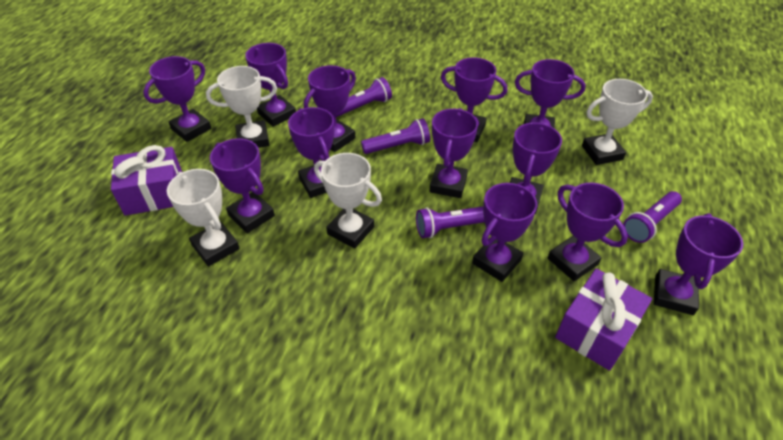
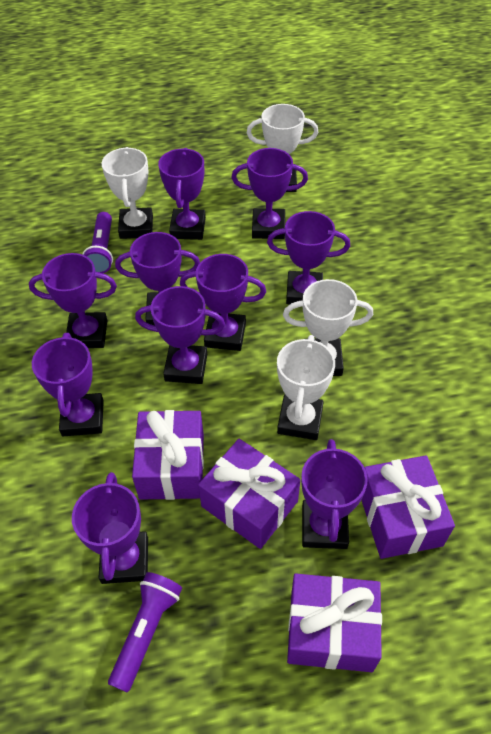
purple flashlight: 4 -> 2
purple gift: 2 -> 4
purple trophy: 12 -> 10

